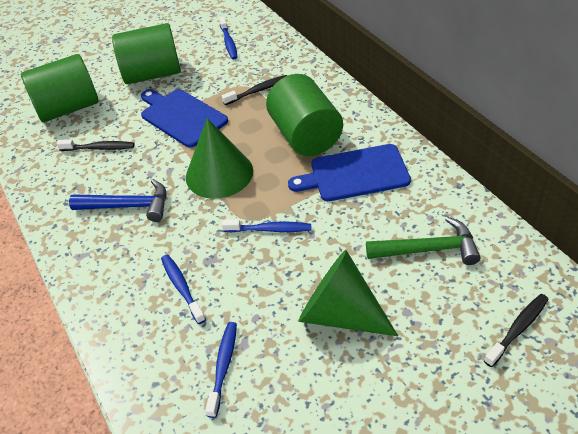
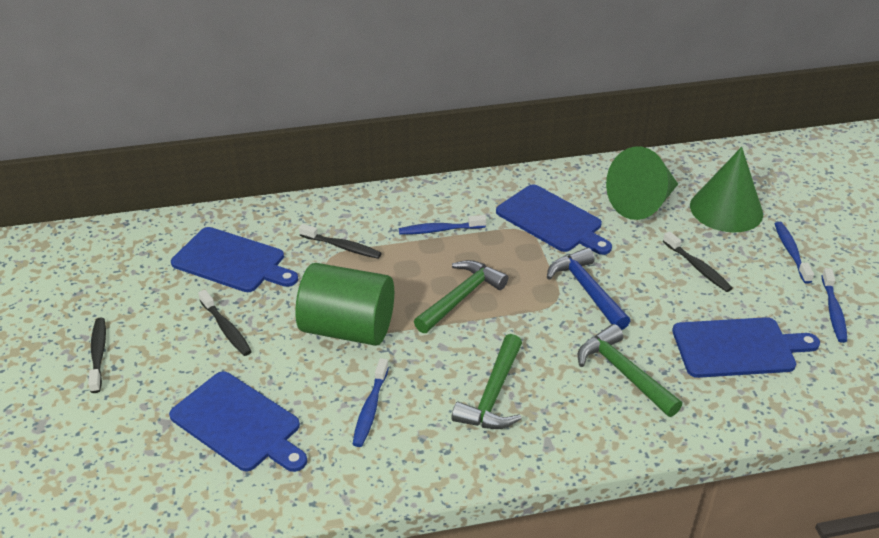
black toothbrush: 3 -> 4
blue cutting board: 2 -> 4
green cylinder: 3 -> 1
green hammer: 1 -> 3

